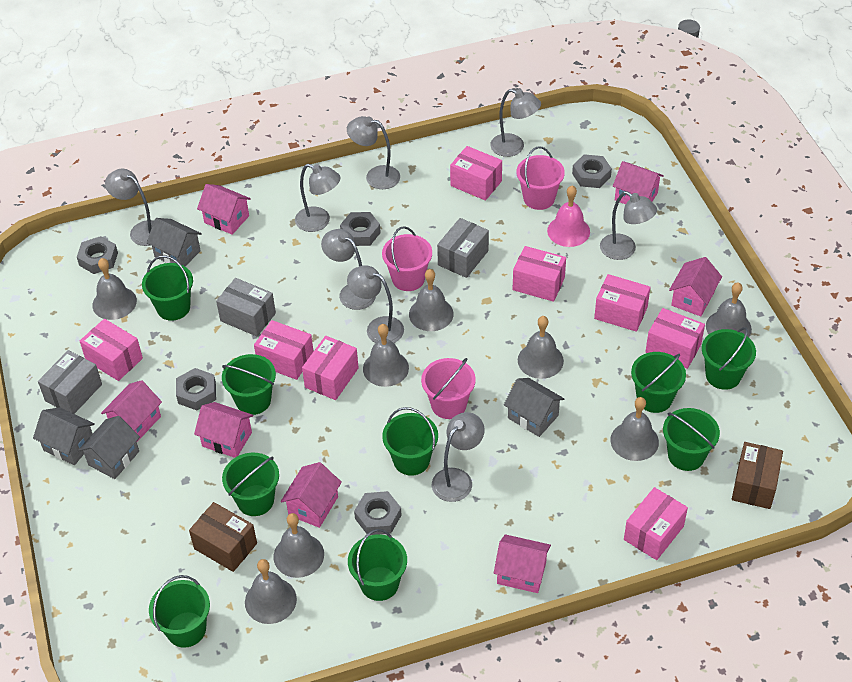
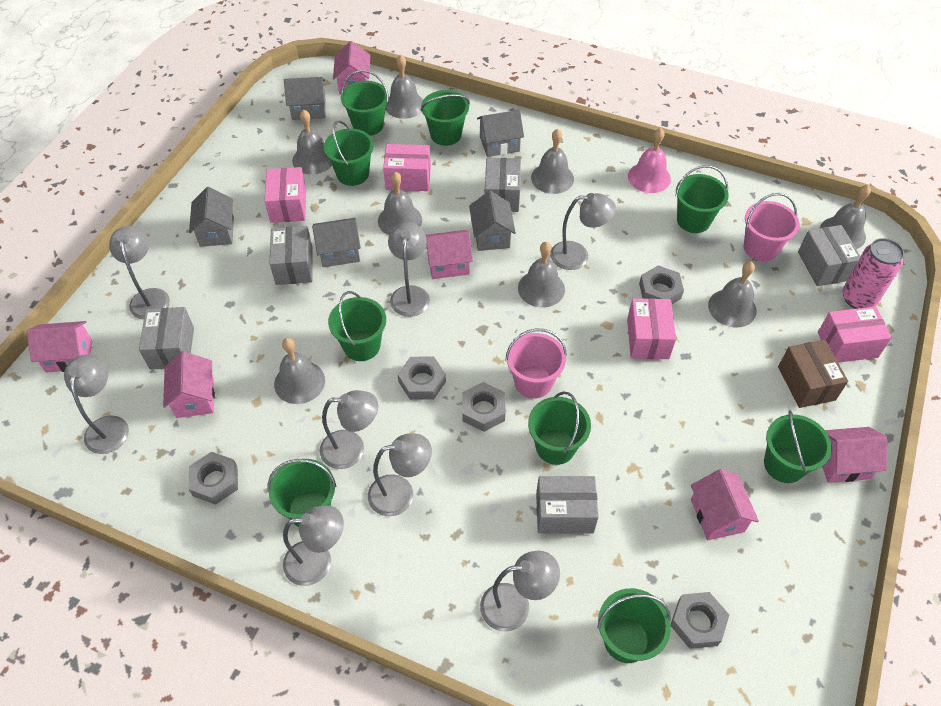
brown box: 2 -> 1
grey box: 3 -> 5
grey house: 4 -> 5
pink box: 8 -> 4
pink bucket: 3 -> 2
pink can: 0 -> 1
pink house: 7 -> 6

